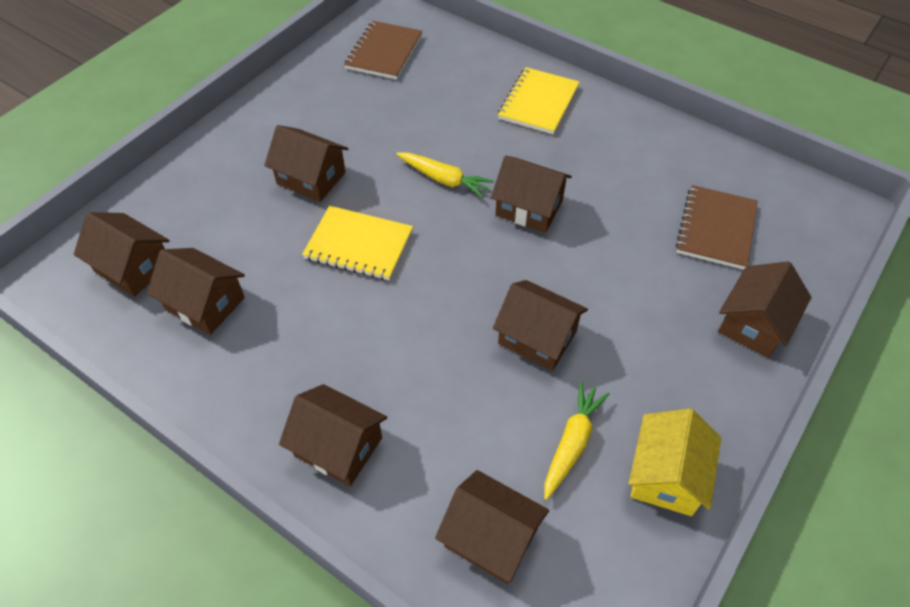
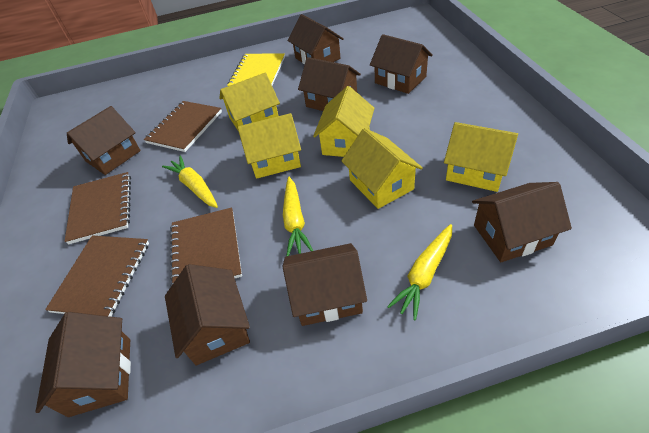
brown notebook: 2 -> 4
yellow carrot: 2 -> 3
yellow house: 1 -> 5
yellow notebook: 2 -> 1

